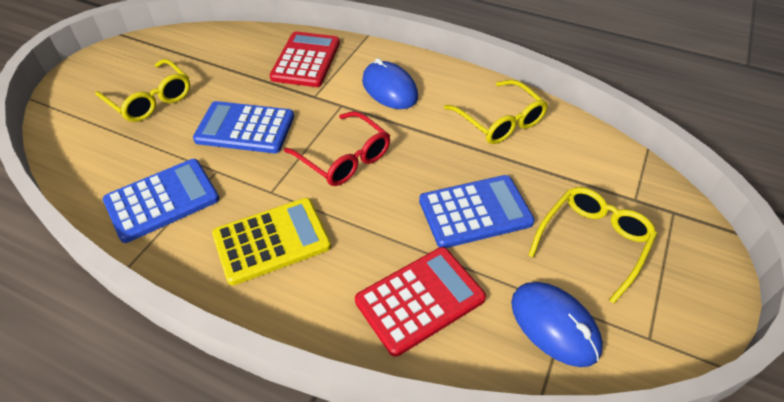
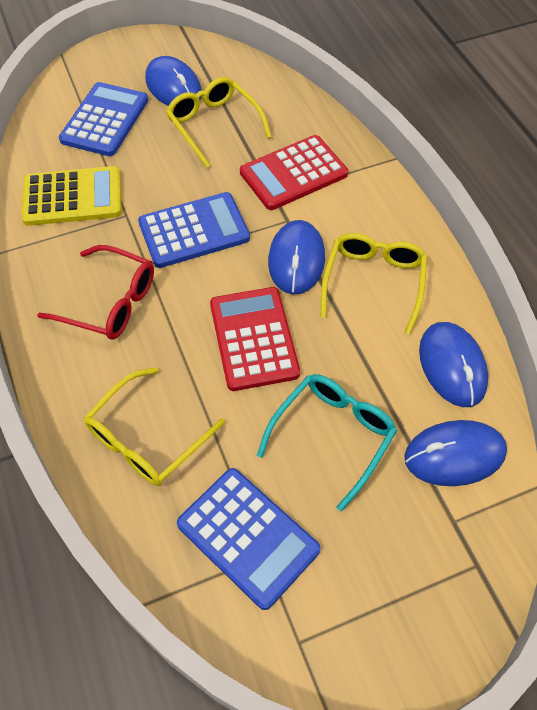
blue mouse: 2 -> 4
turquoise glasses: 0 -> 1

